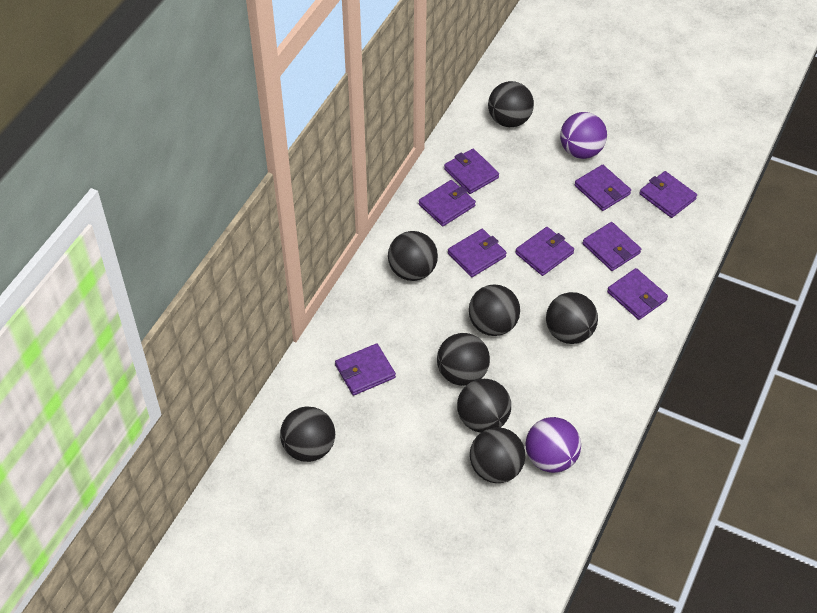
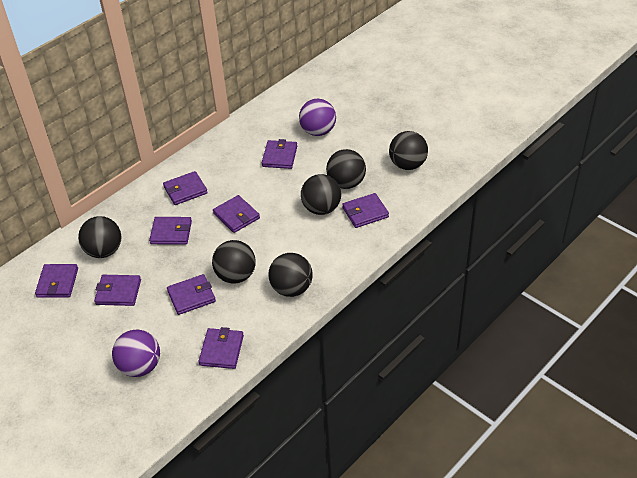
black ball: 8 -> 6

